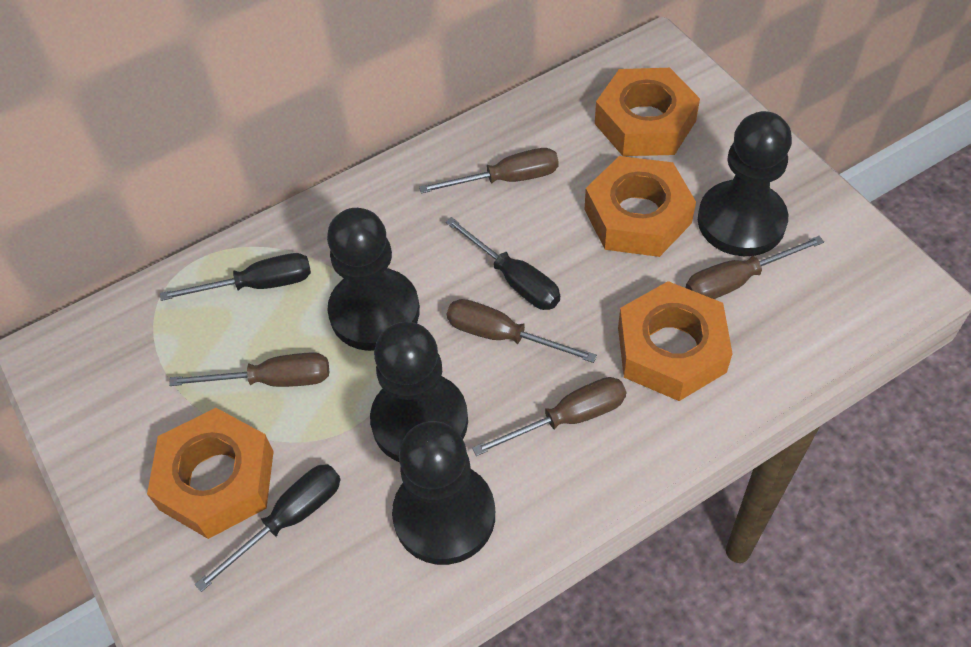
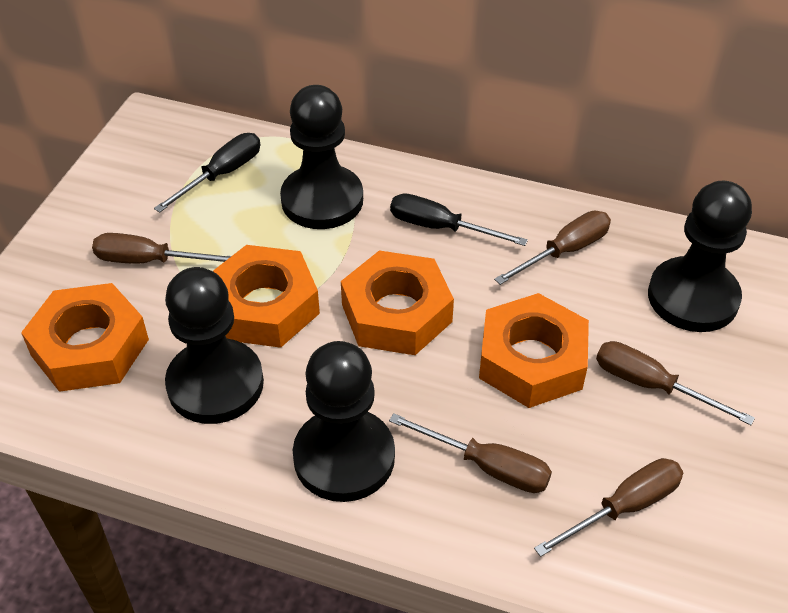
black screwdriver: 3 -> 2

